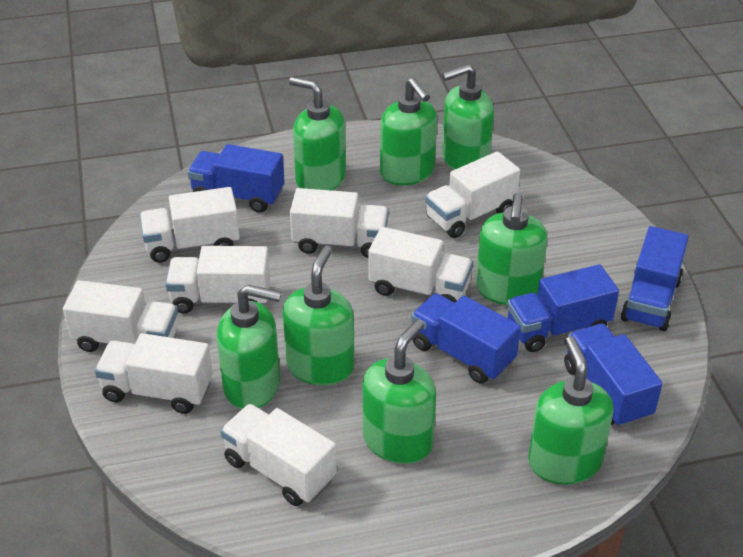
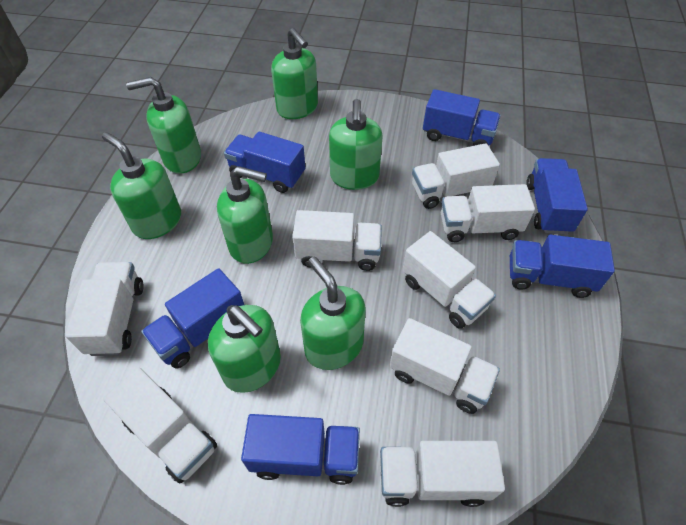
blue truck: 5 -> 6
green soap dispenser: 8 -> 7

